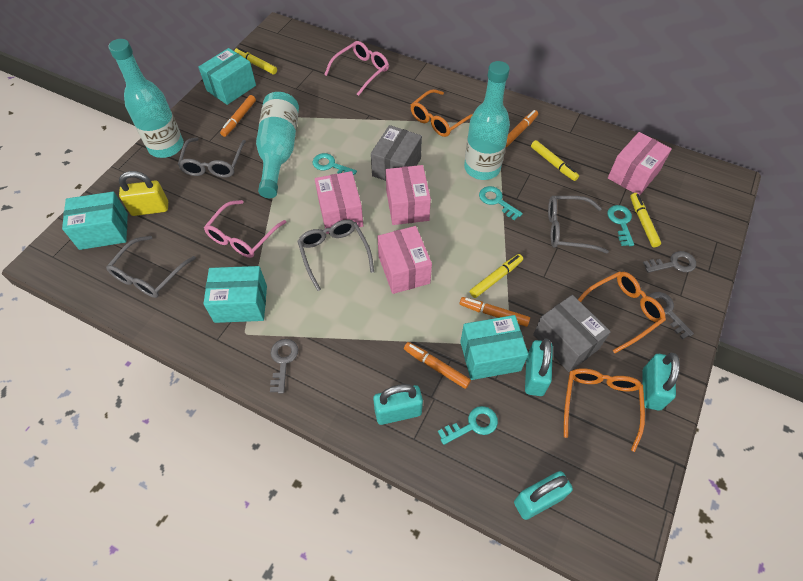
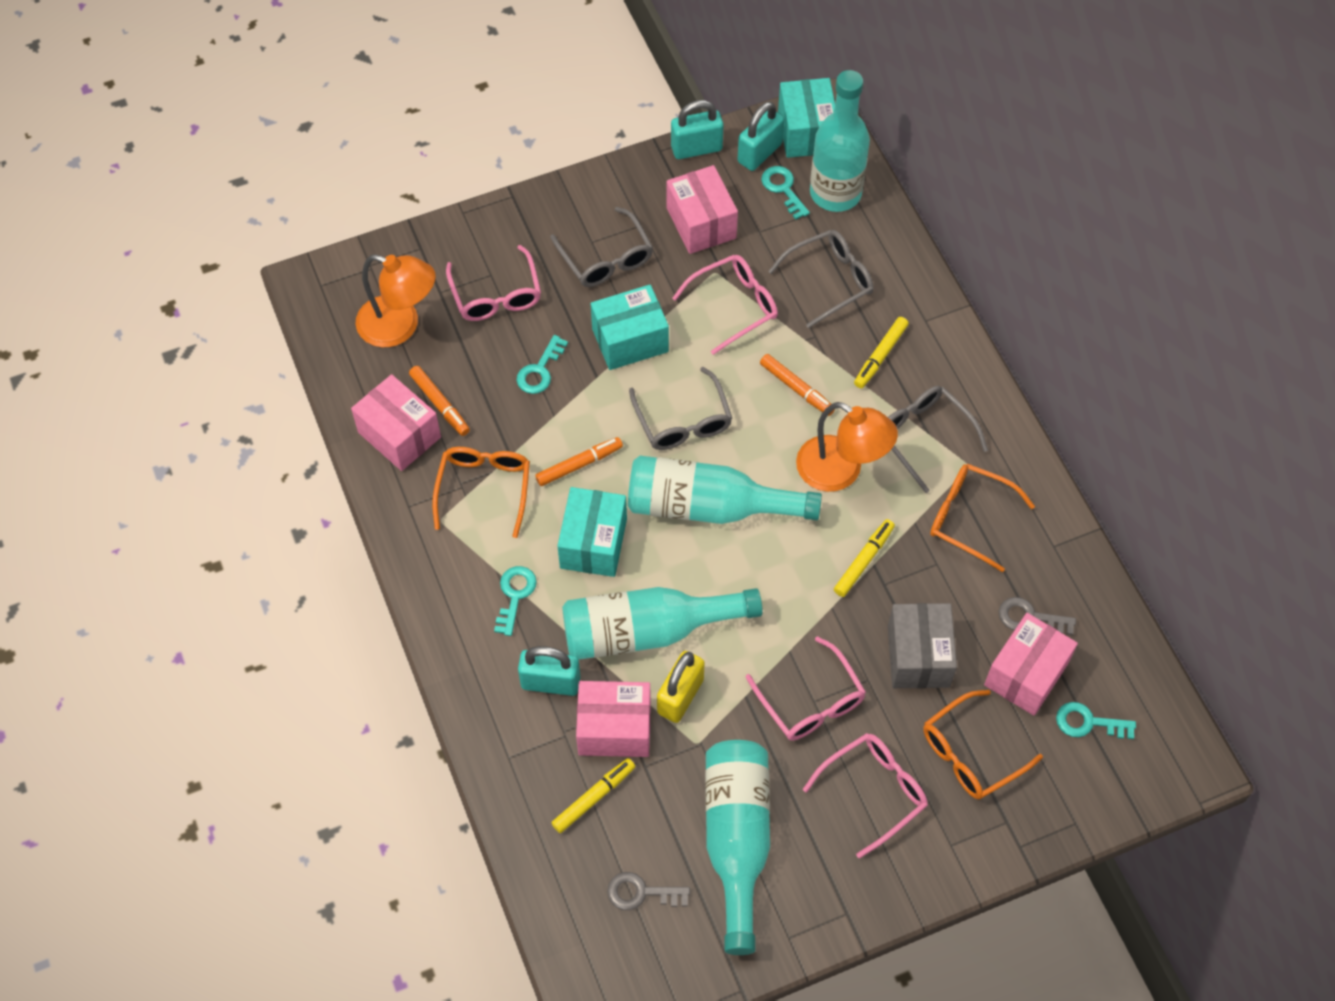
grey box: 2 -> 1
grey key: 3 -> 2
orange lamp: 0 -> 2
orange marker: 4 -> 3
pink glasses: 2 -> 4
turquoise bottle: 3 -> 4
turquoise box: 4 -> 3
turquoise padlock: 4 -> 3
yellow marker: 4 -> 3

